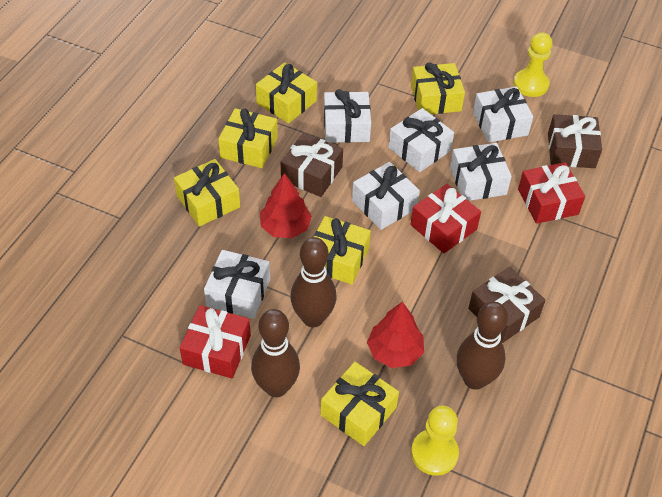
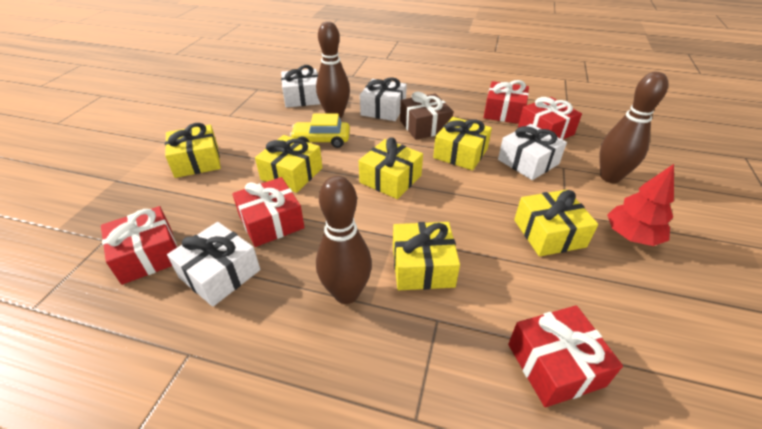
brown gift: 3 -> 1
red gift: 3 -> 5
red tree: 2 -> 1
white gift: 6 -> 4
yellow car: 0 -> 1
yellow pawn: 2 -> 0

